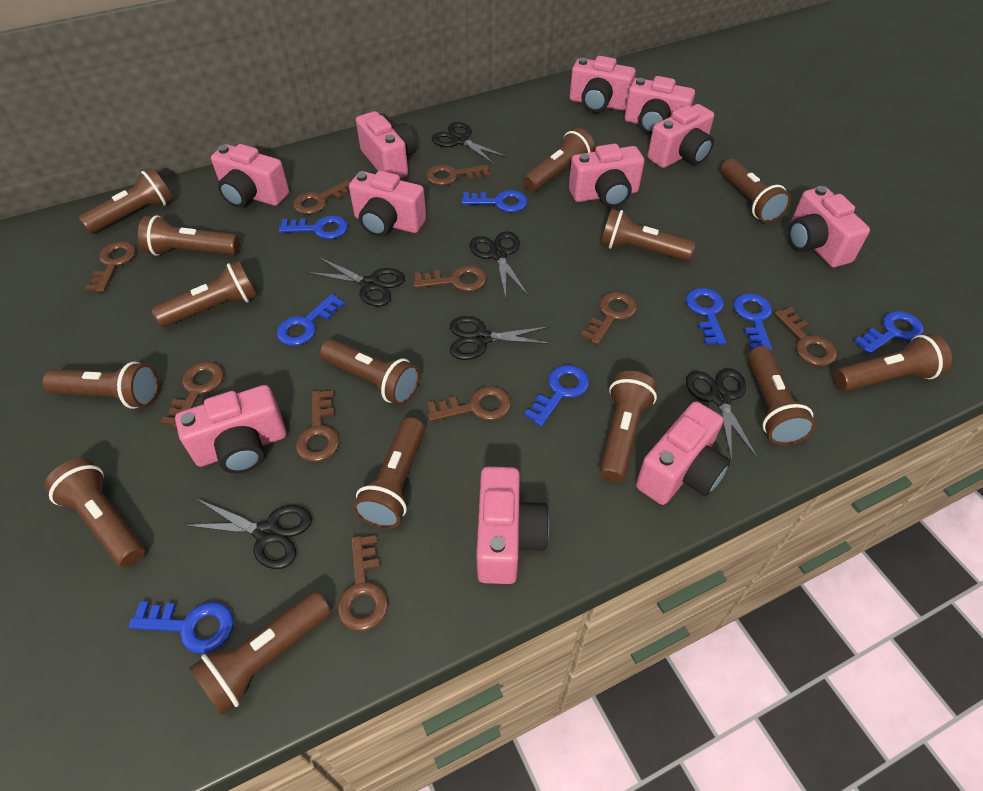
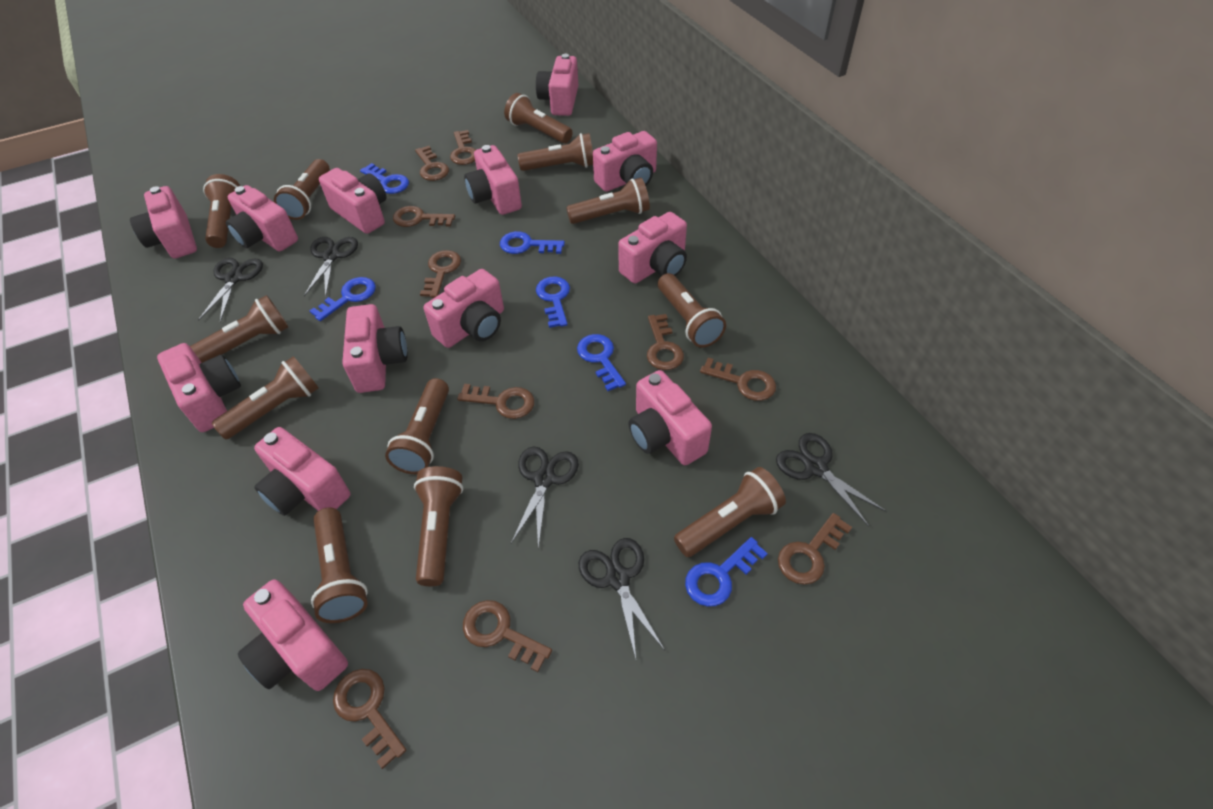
black scissors: 6 -> 5
blue key: 8 -> 6
brown flashlight: 14 -> 12
pink camera: 11 -> 13

